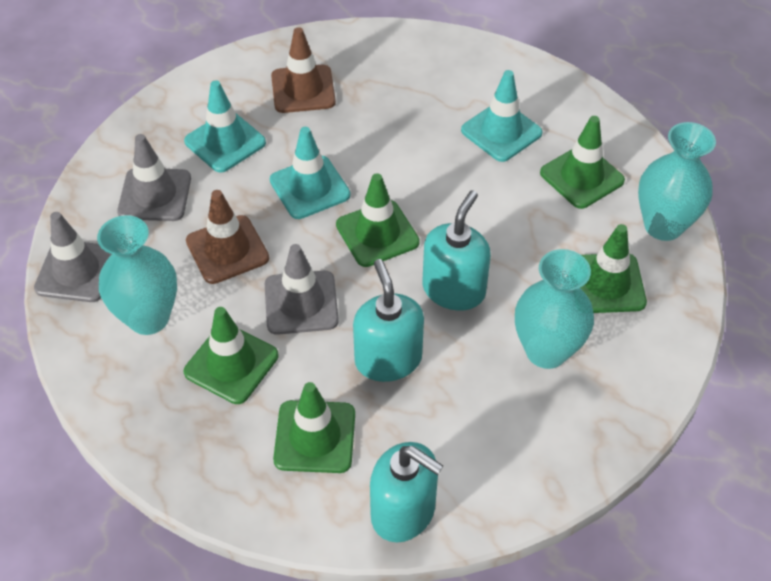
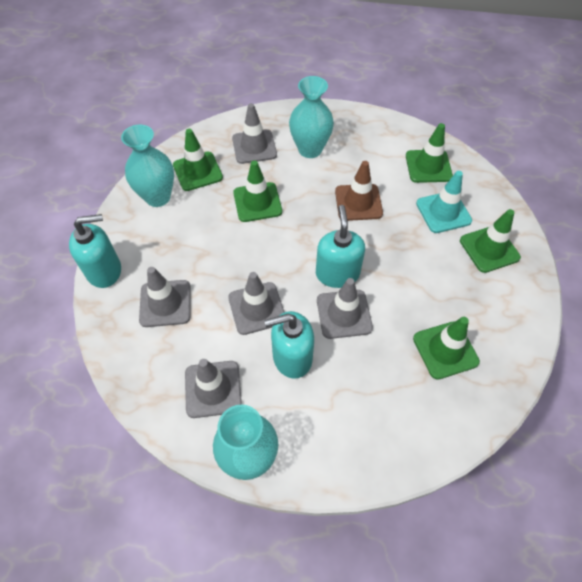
brown traffic cone: 2 -> 1
grey traffic cone: 3 -> 5
turquoise traffic cone: 3 -> 1

